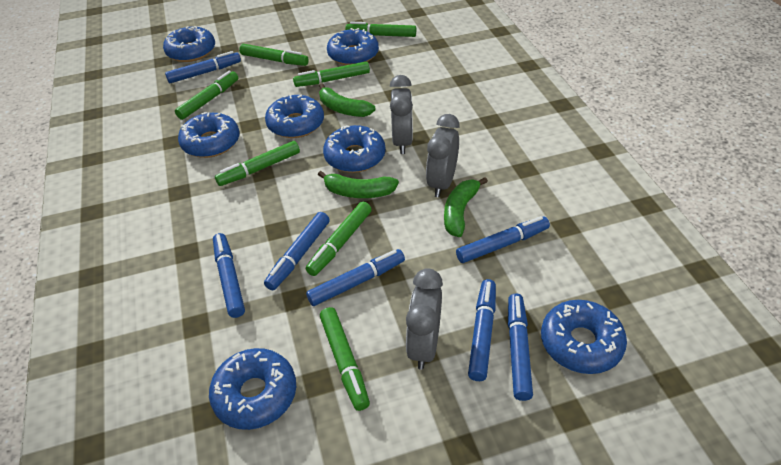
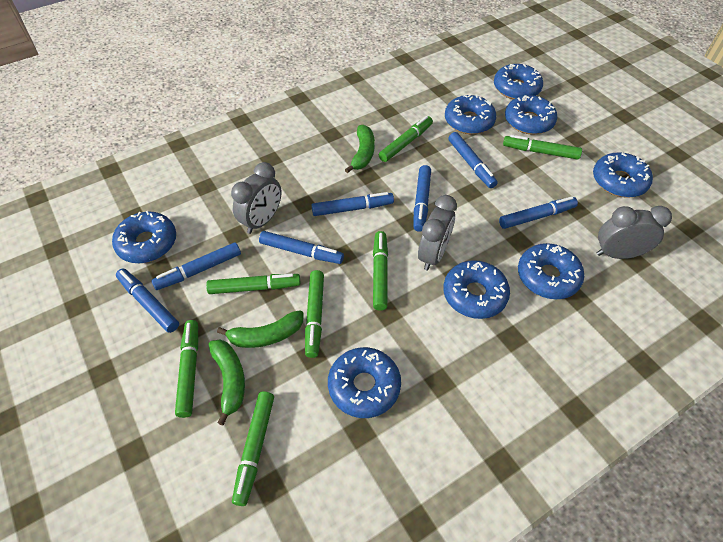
blue donut: 7 -> 8

